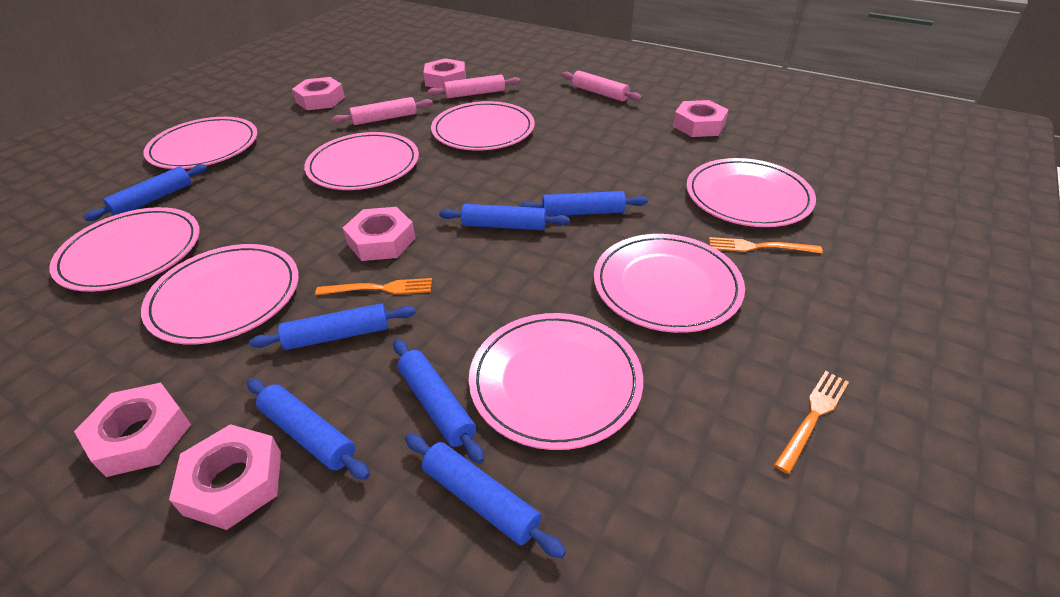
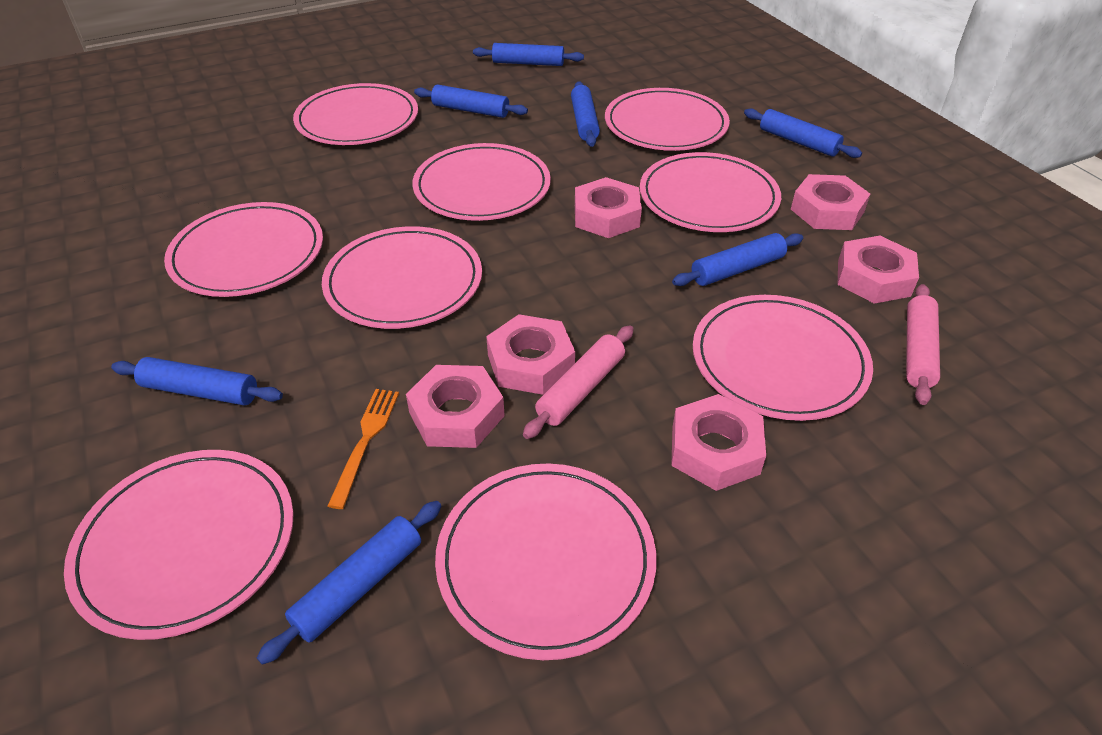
orange fork: 3 -> 1
pink plate: 8 -> 9
pink rolling pin: 3 -> 2

